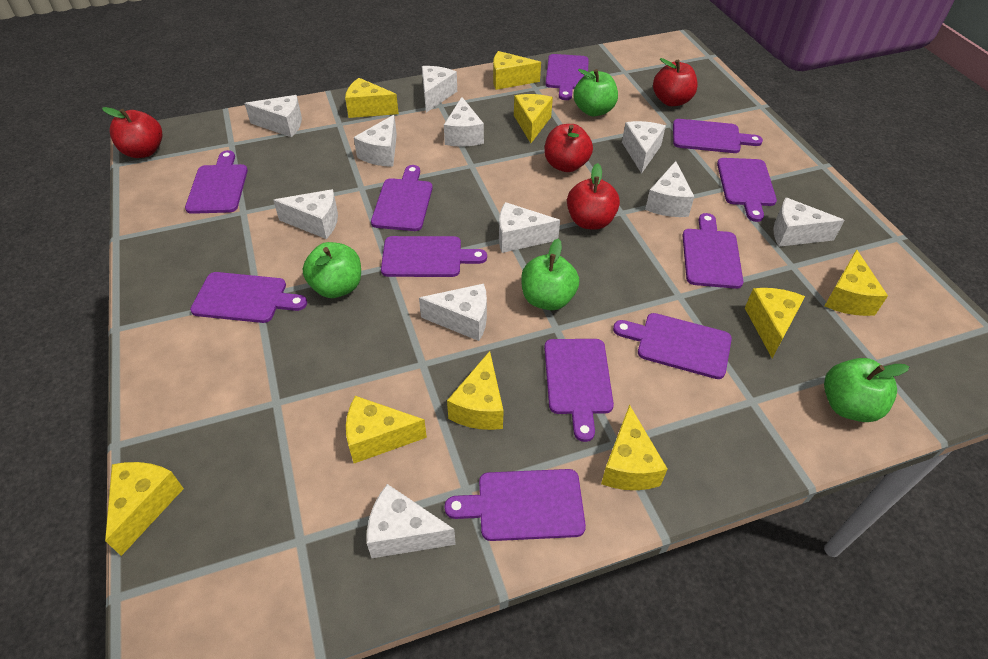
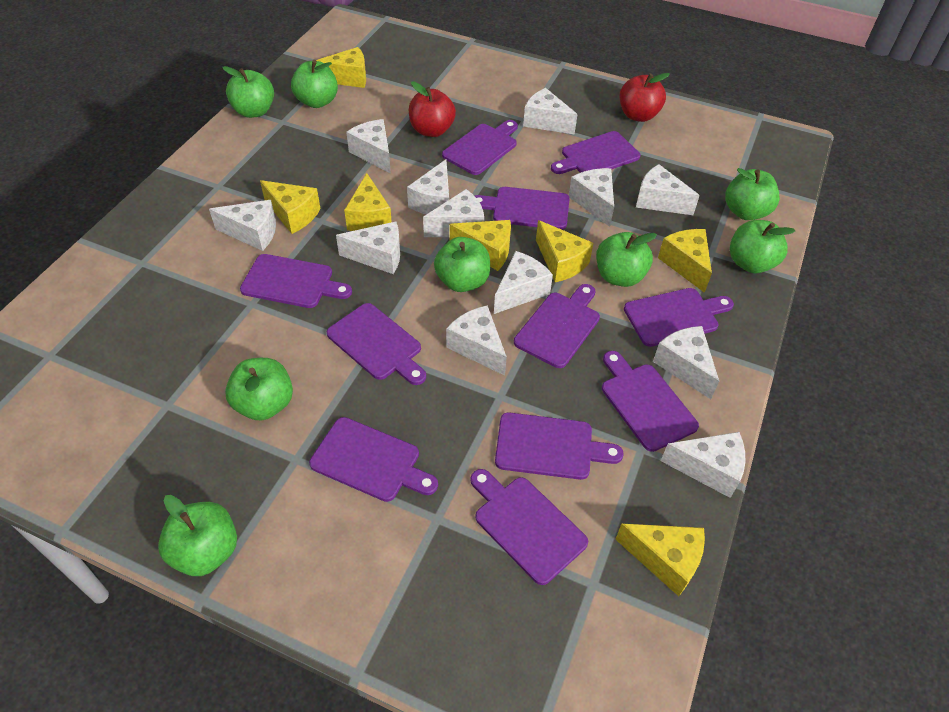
green apple: 4 -> 8
red apple: 4 -> 2
white cheese: 11 -> 12
yellow cheese: 9 -> 7

